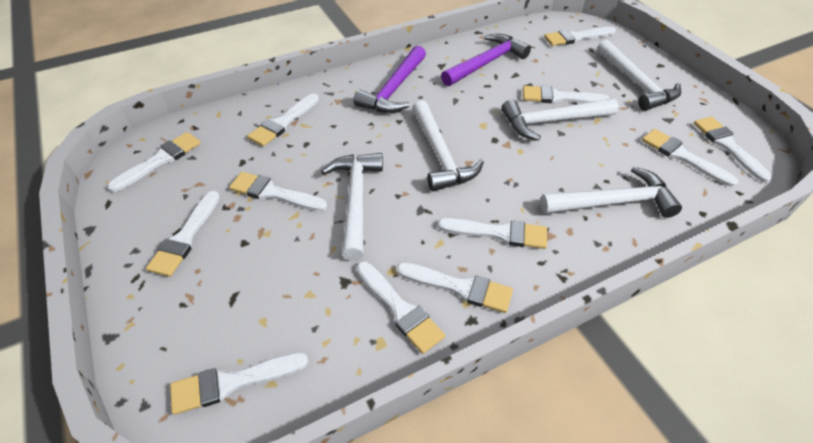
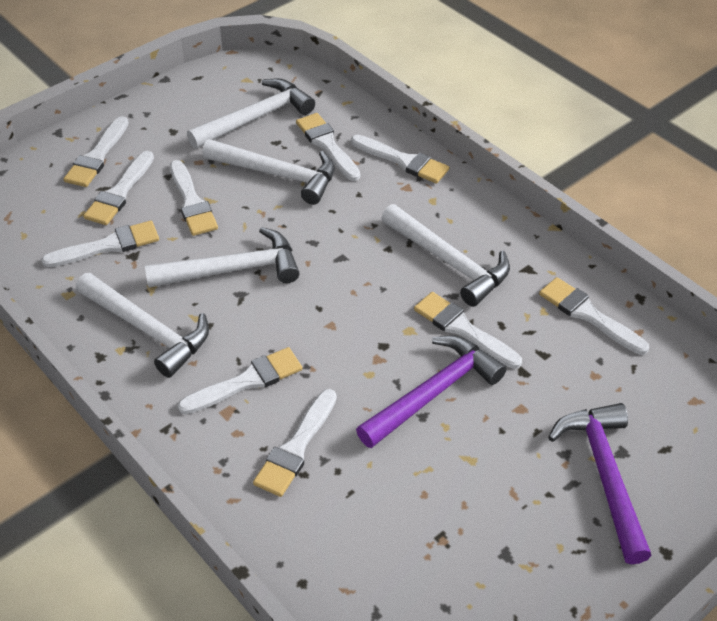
white brush: 12 -> 10

